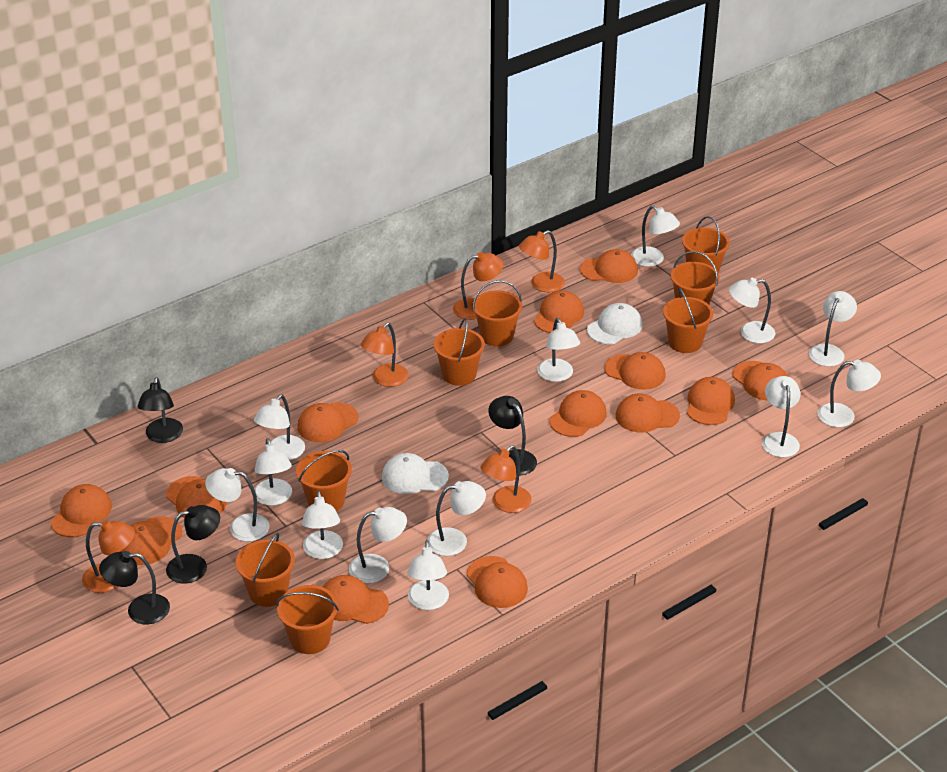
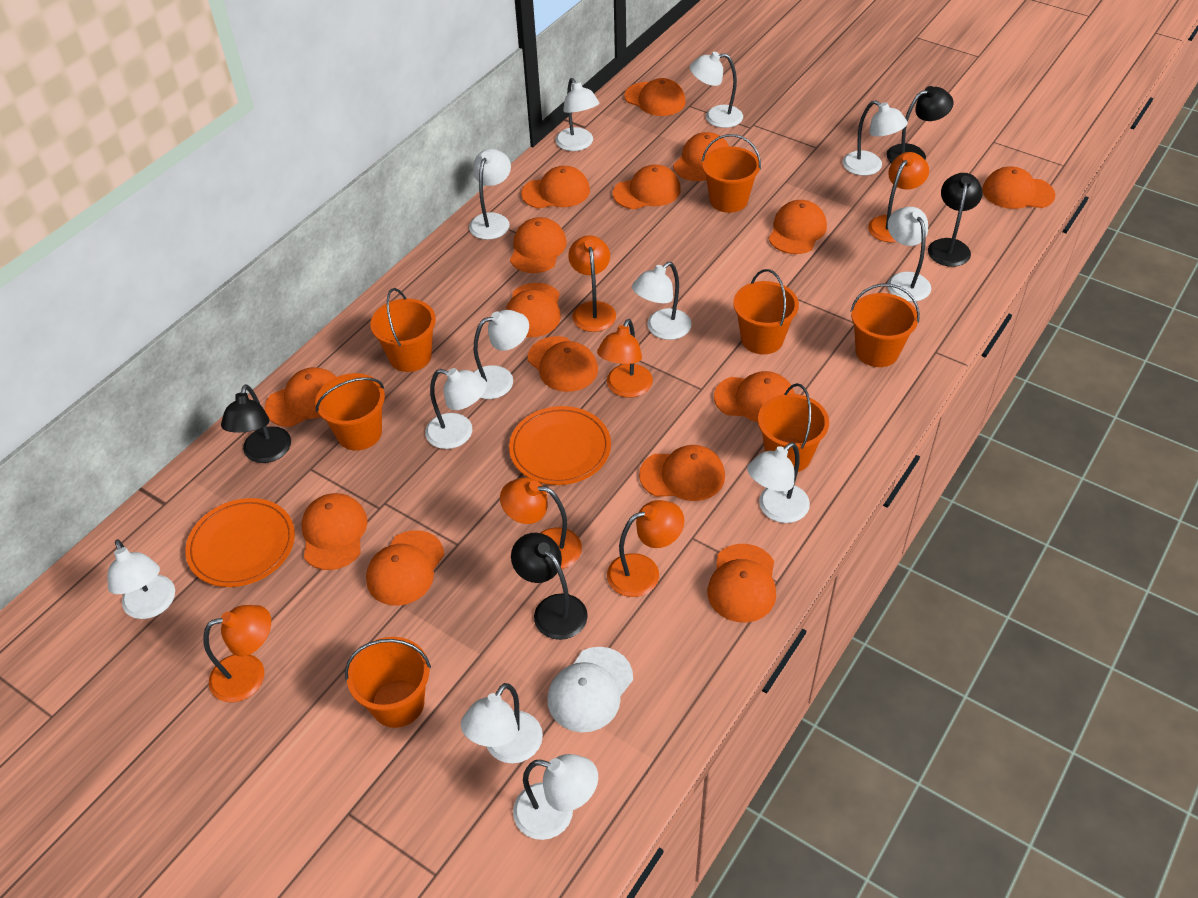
orange bucket: 8 -> 7
orange cap: 13 -> 15
orange lamp: 5 -> 6
orange plate: 0 -> 2
white cap: 2 -> 1
white lamp: 13 -> 12

